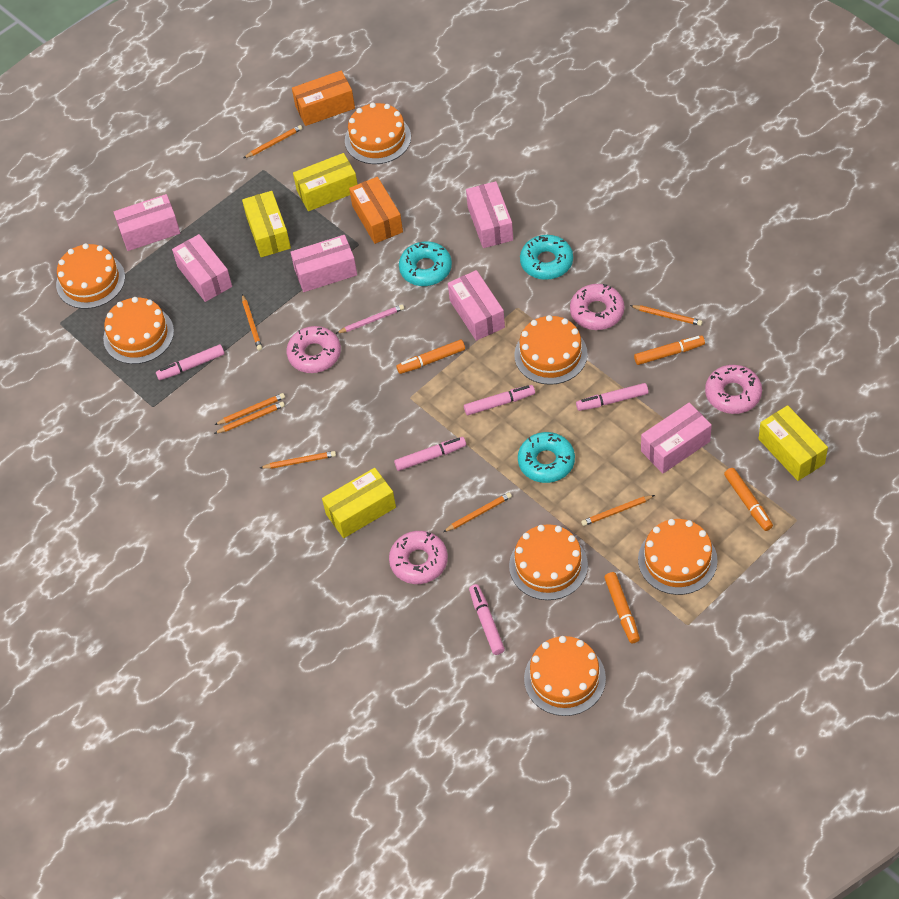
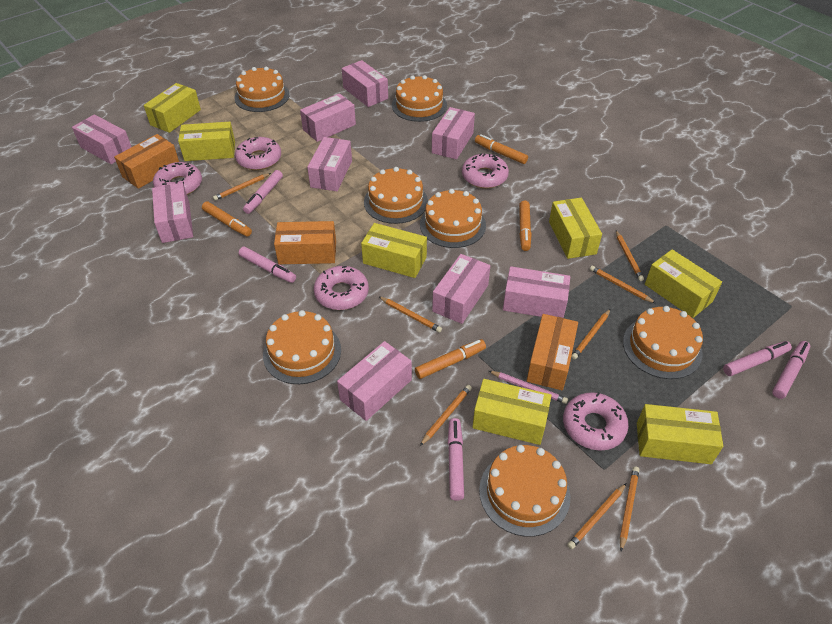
orange box: 2 -> 3
pink box: 6 -> 9
pink donut: 4 -> 5
turquoise donut: 3 -> 0
yellow box: 4 -> 7

